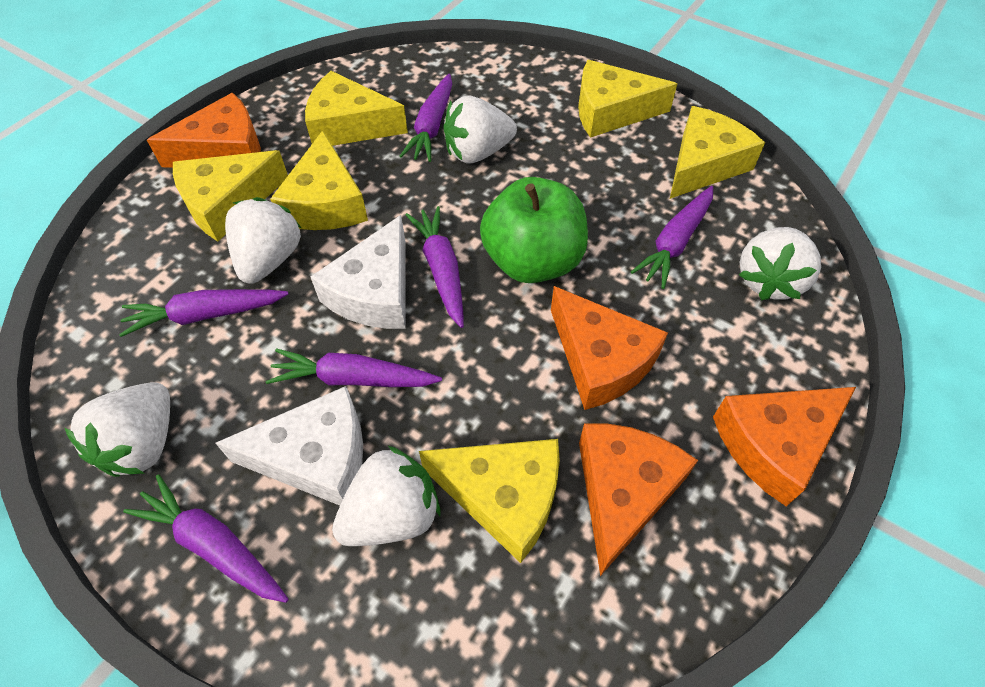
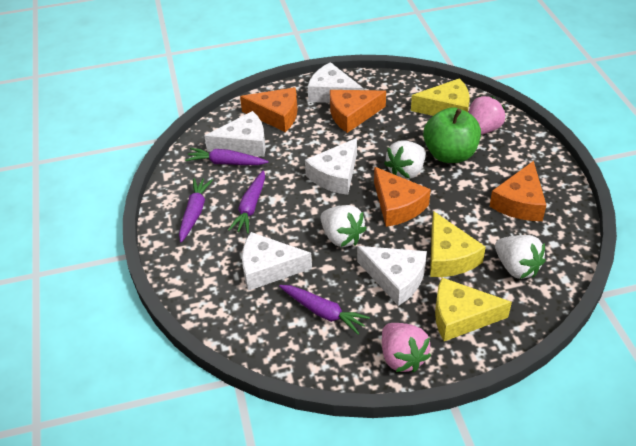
pink strawberry: 0 -> 2
purple carrot: 6 -> 4
white cheese: 2 -> 5
white strawberry: 5 -> 3
yellow cheese: 6 -> 3

